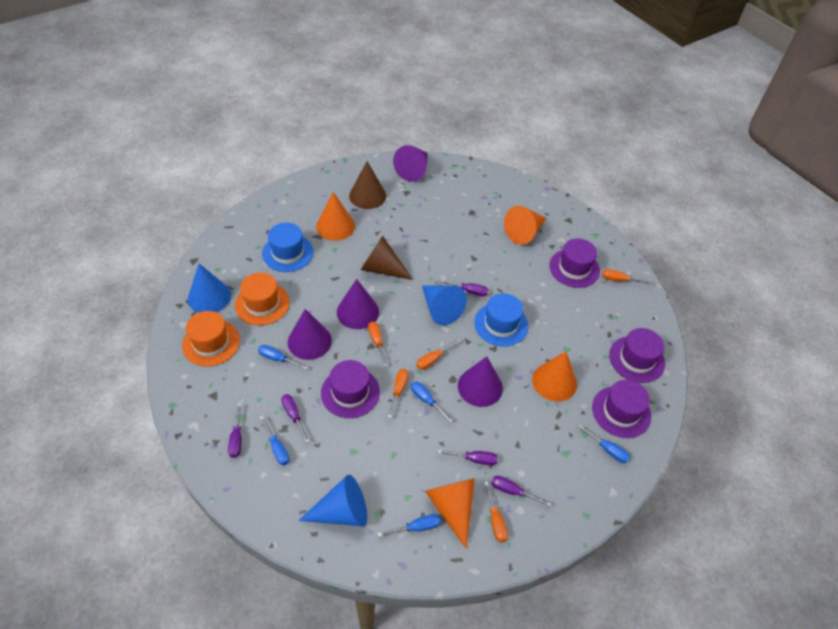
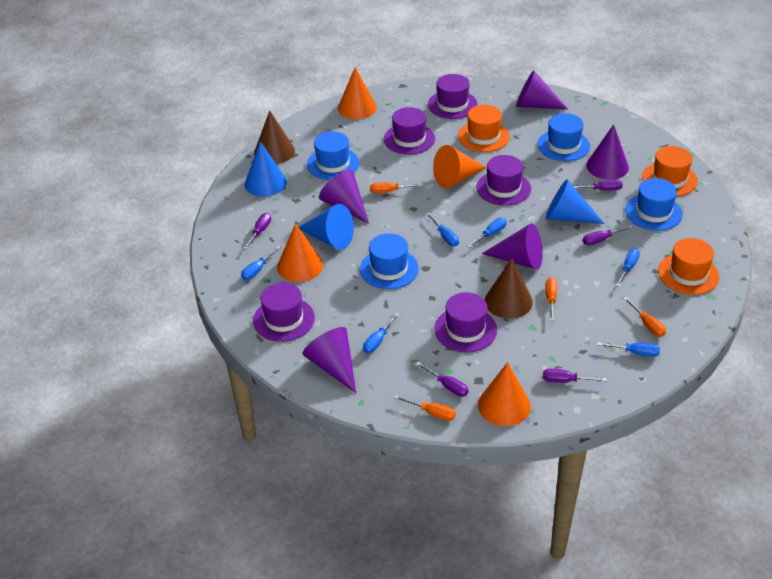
blue hat: 2 -> 4
blue screwdriver: 5 -> 6
orange hat: 2 -> 3
orange screwdriver: 5 -> 4
purple cone: 4 -> 5
purple hat: 4 -> 5

